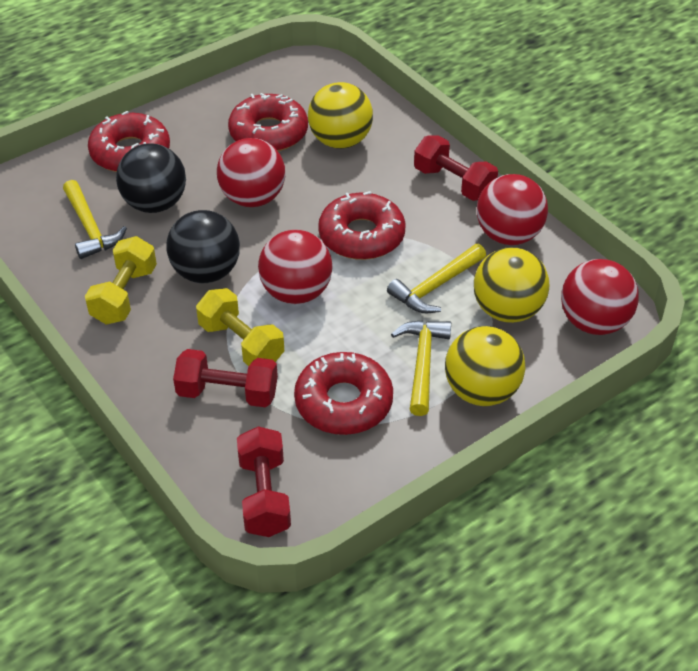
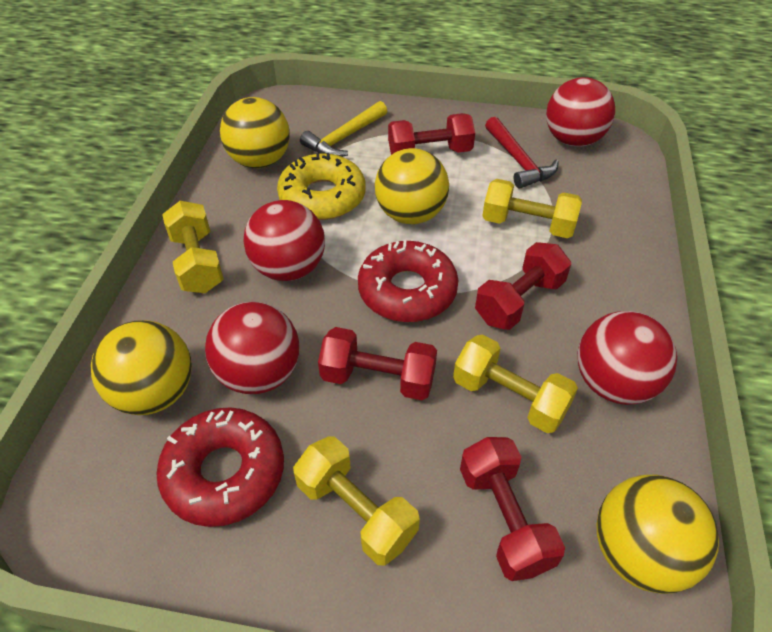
black ball: 2 -> 0
red donut: 4 -> 2
red dumbbell: 3 -> 4
red hammer: 0 -> 1
yellow ball: 3 -> 4
yellow donut: 0 -> 1
yellow dumbbell: 2 -> 4
yellow hammer: 3 -> 1

